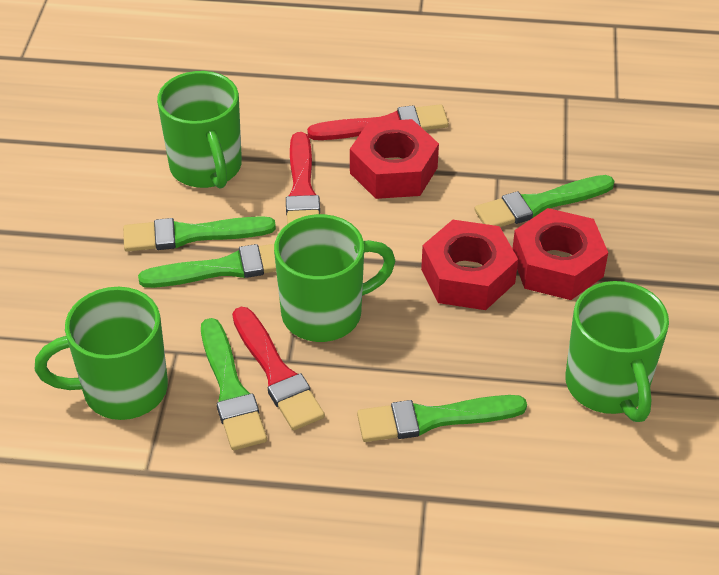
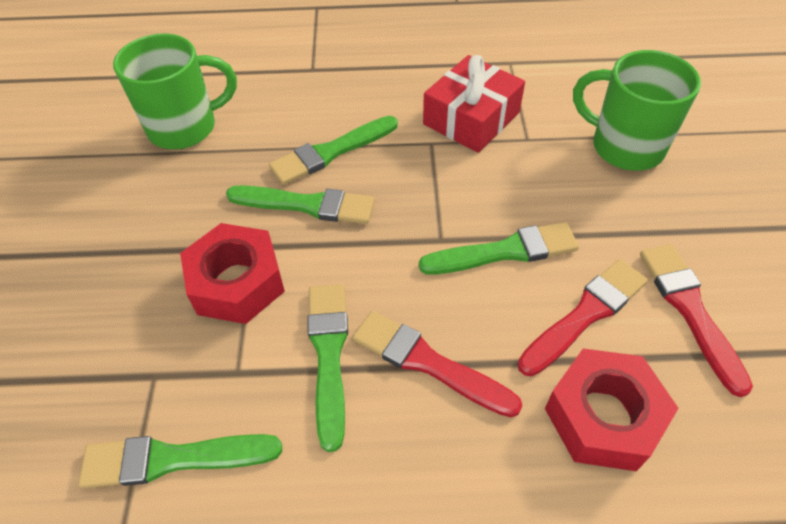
green mug: 4 -> 2
red gift: 0 -> 1
red nut: 3 -> 2

